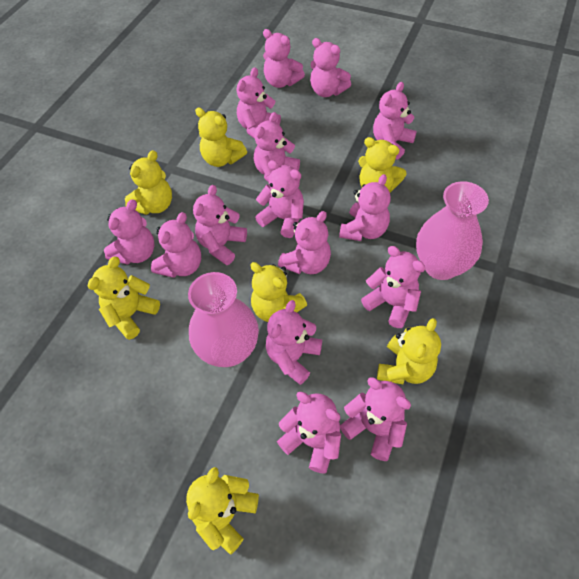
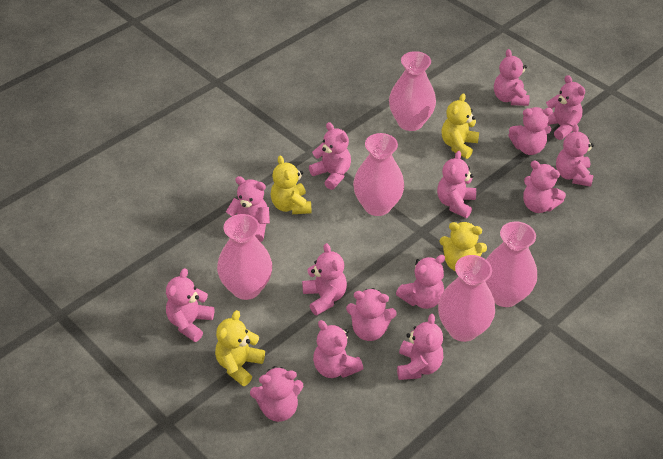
pink vase: 2 -> 5
yellow teddy bear: 7 -> 4

